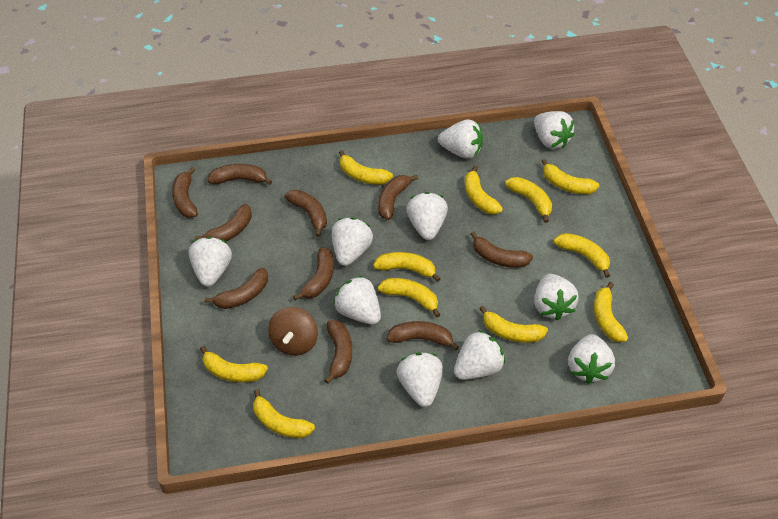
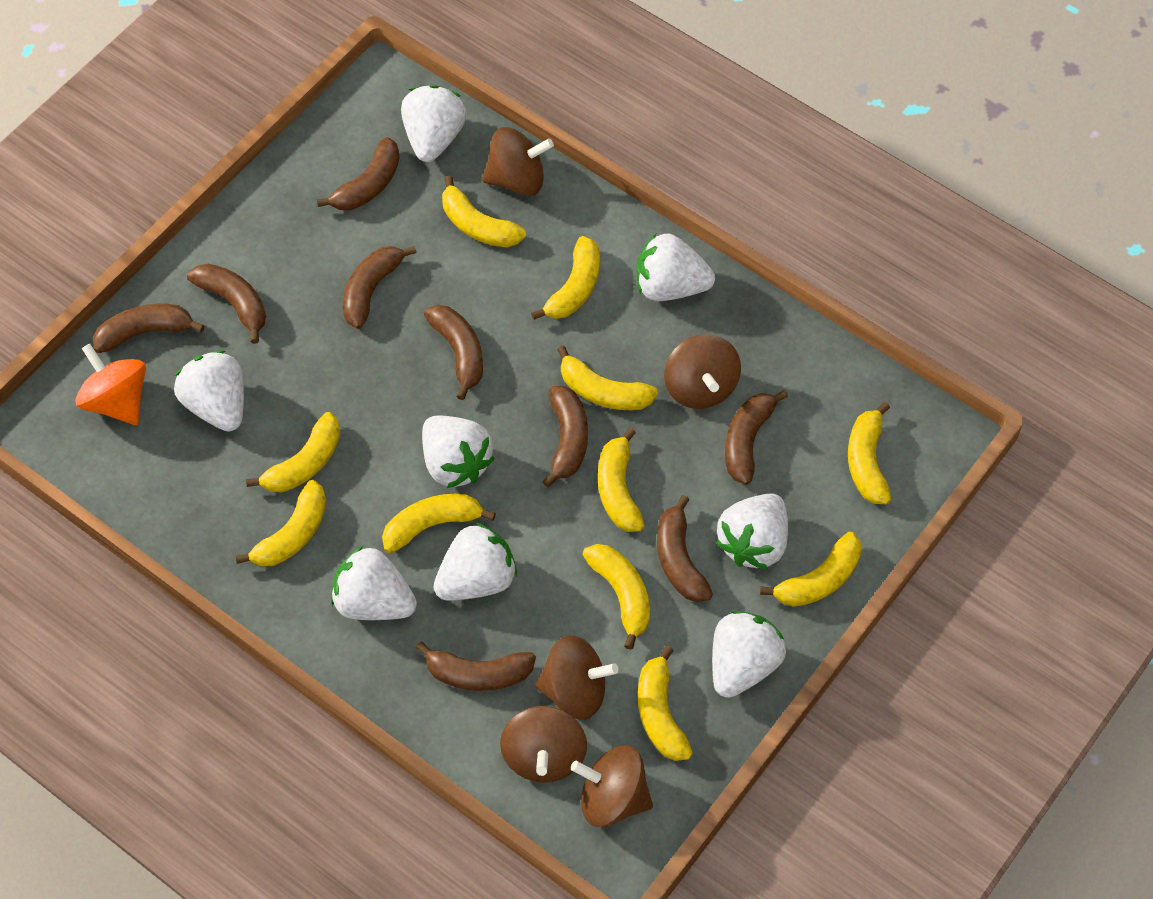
brown banana: 10 -> 9
brown spinning top: 1 -> 5
orange spinning top: 0 -> 1
white strawberry: 10 -> 8

